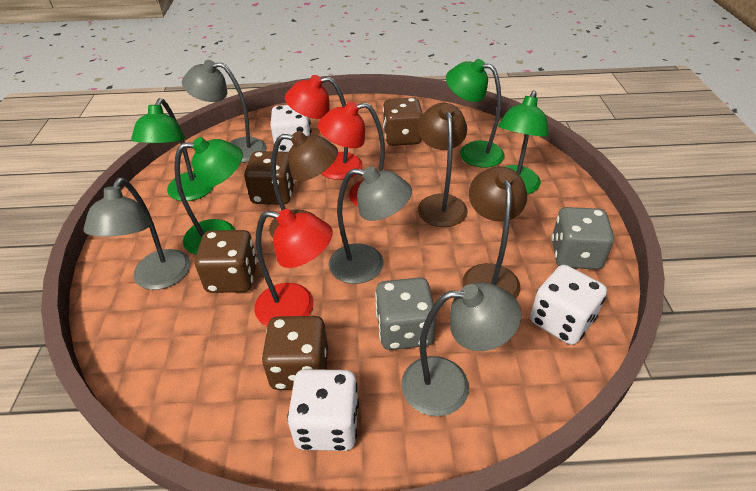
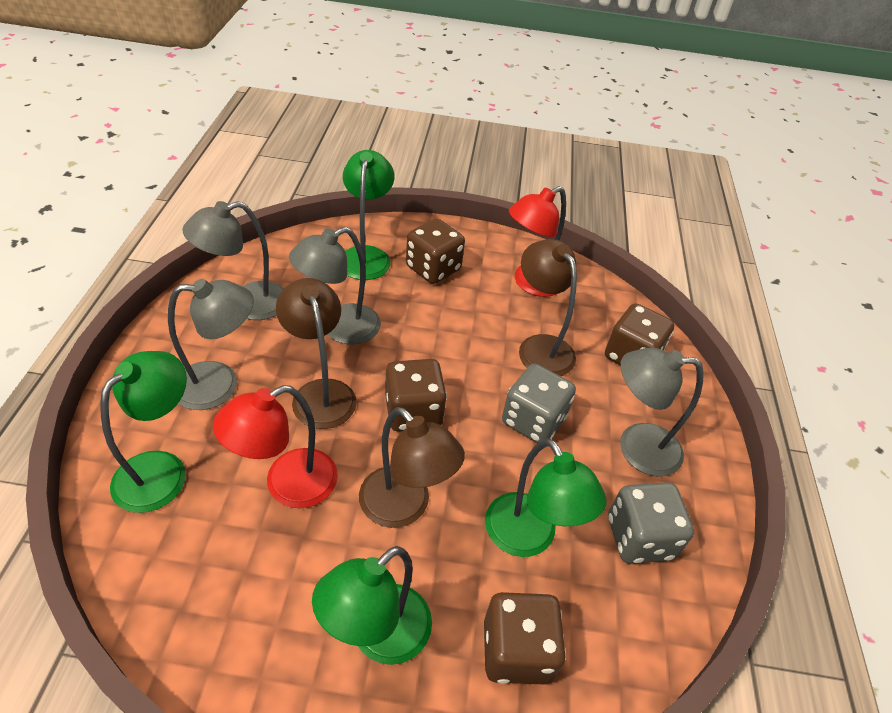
red lamp: 3 -> 2
white dice: 3 -> 0

